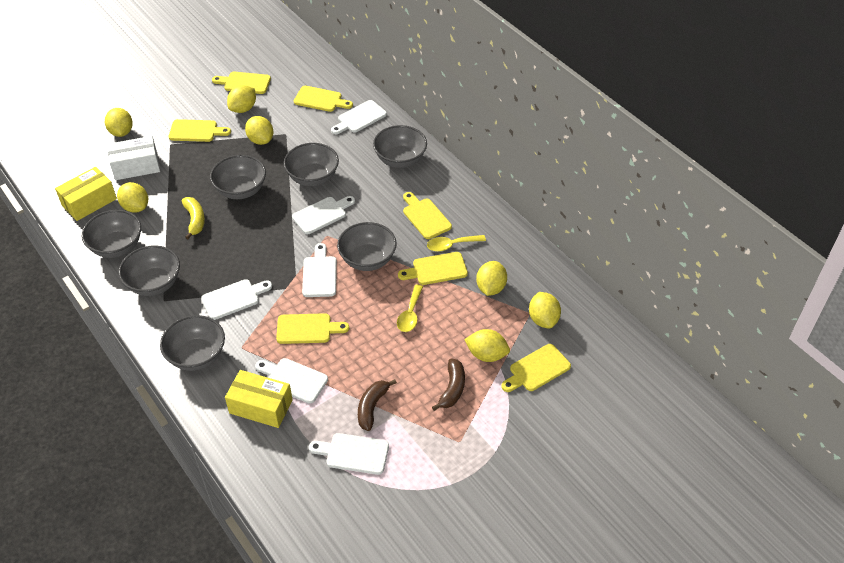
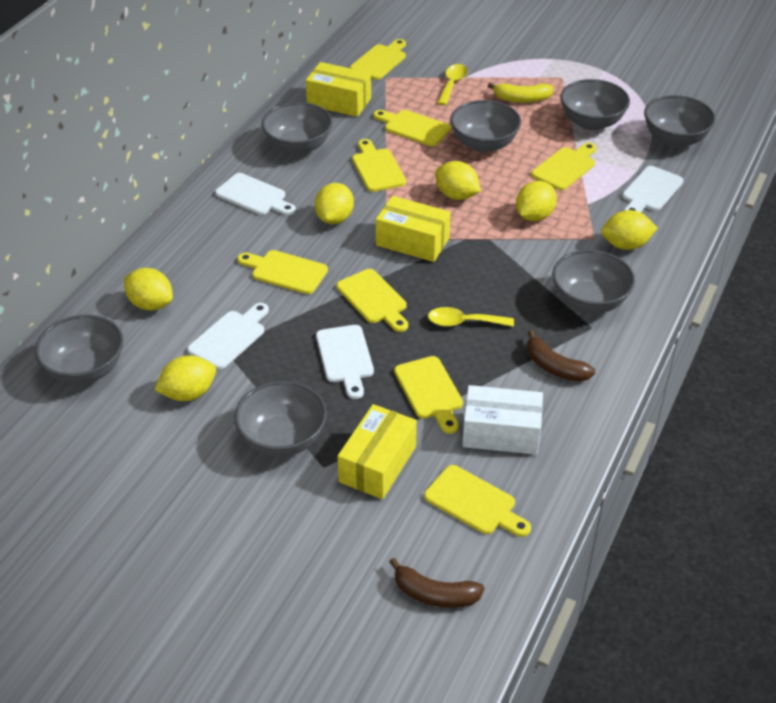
white cutting board: 6 -> 4
yellow box: 2 -> 3
yellow cutting board: 7 -> 8
yellow lemon: 7 -> 6

